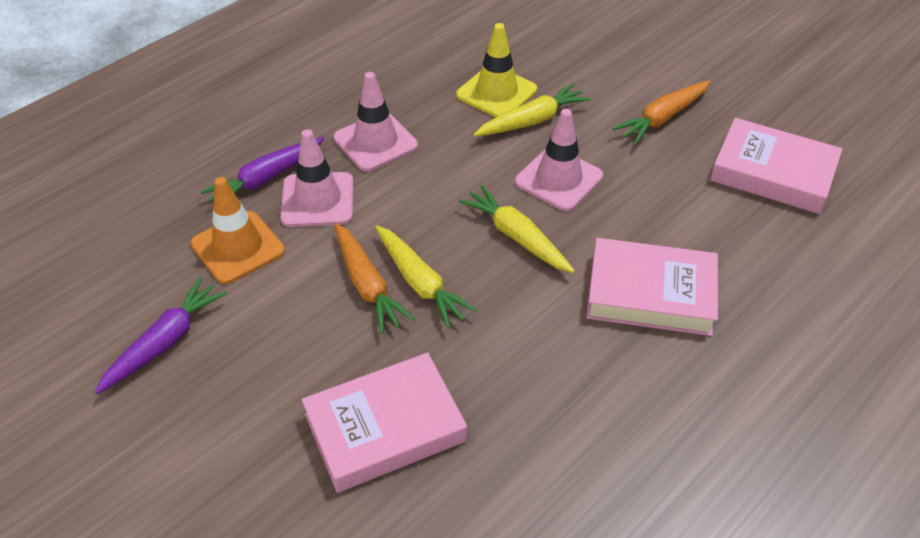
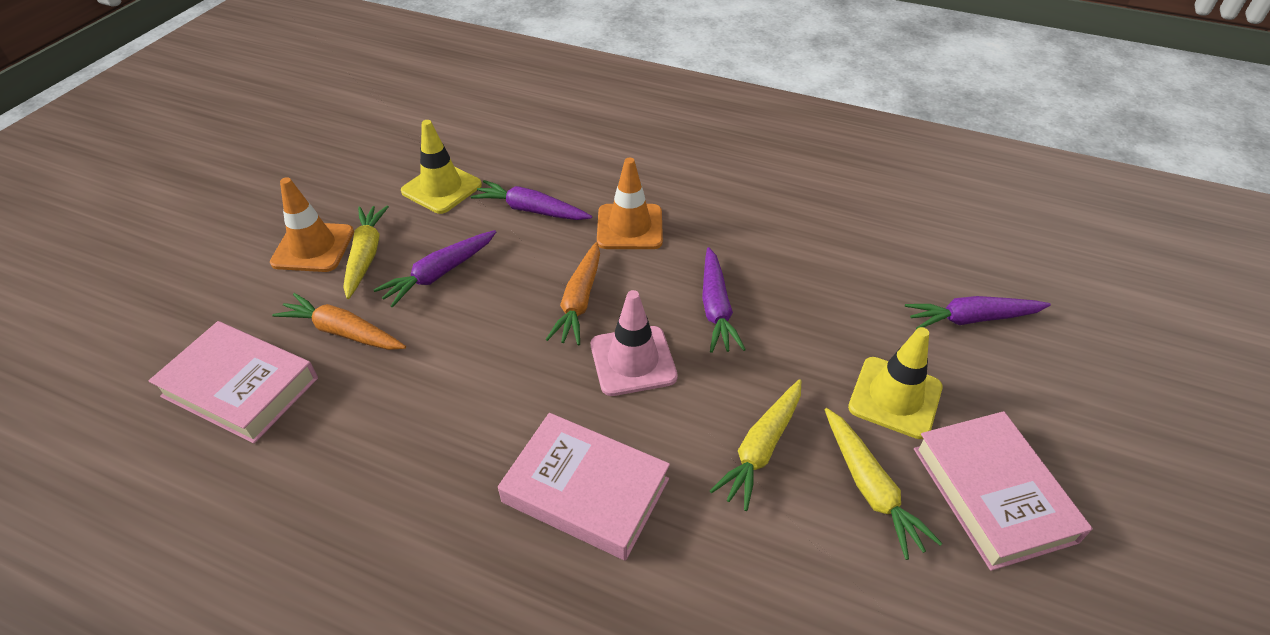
orange traffic cone: 1 -> 2
pink traffic cone: 3 -> 1
purple carrot: 2 -> 4
yellow traffic cone: 1 -> 2

